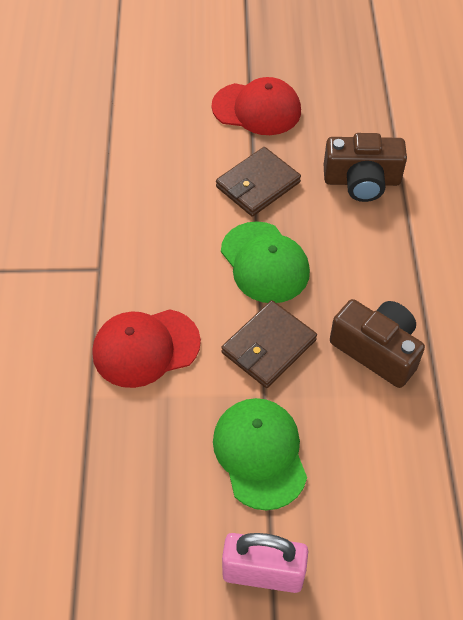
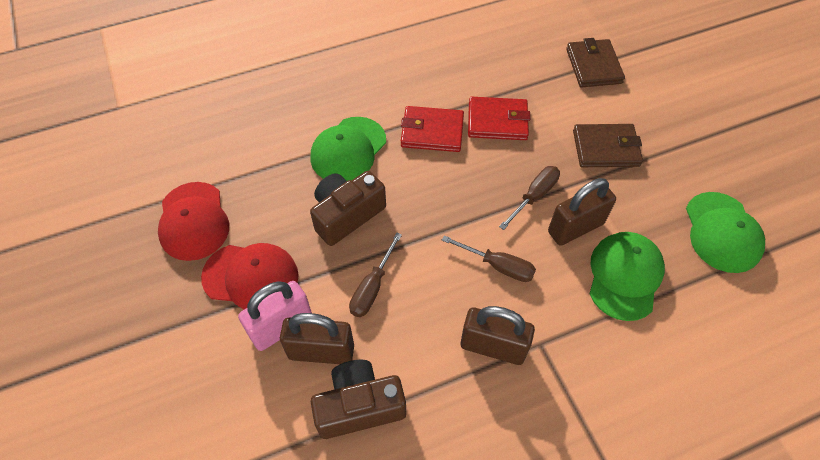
brown padlock: 0 -> 3
brown screwdriver: 0 -> 3
green cap: 2 -> 3
red wallet: 0 -> 2

